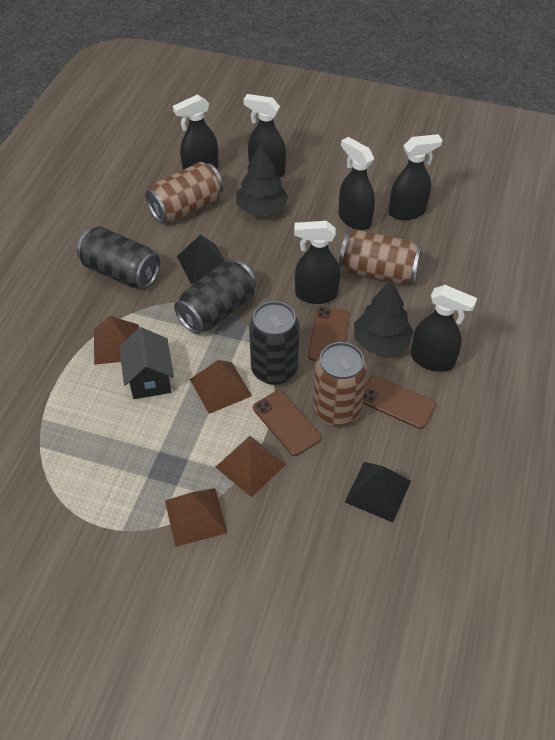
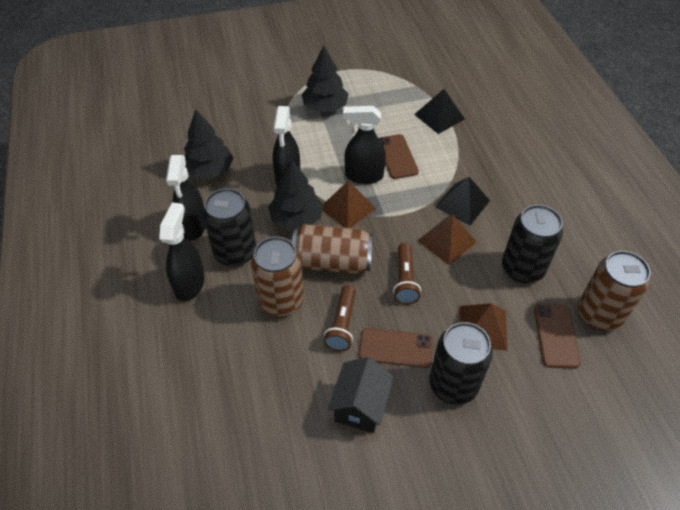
black spray bottle: 6 -> 4
black tree: 2 -> 3
brown flashlight: 0 -> 2
brown pyramid: 4 -> 3

